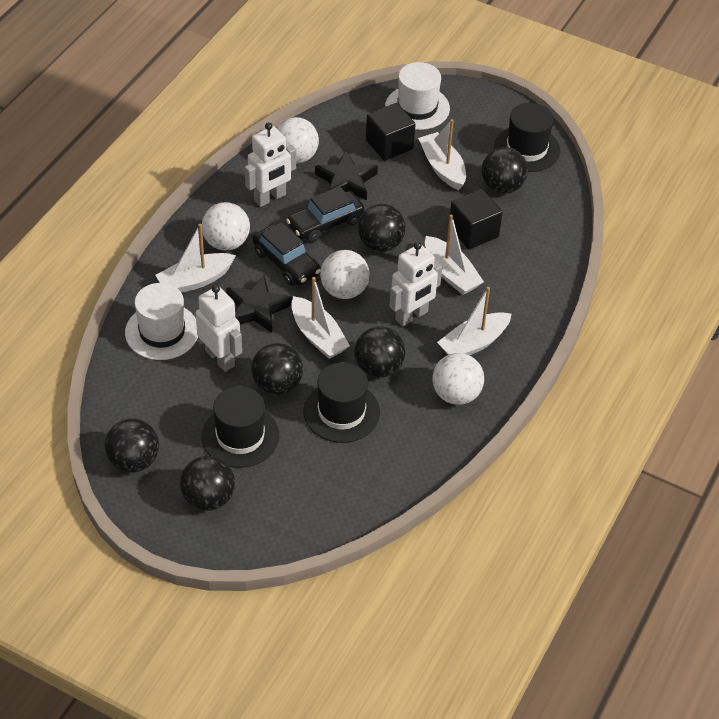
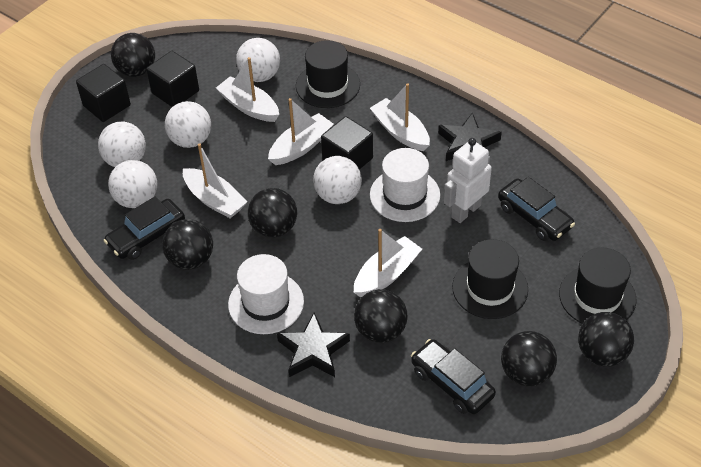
black car: 2 -> 3
black cube: 2 -> 3
white ball: 4 -> 5
white robot: 3 -> 1

